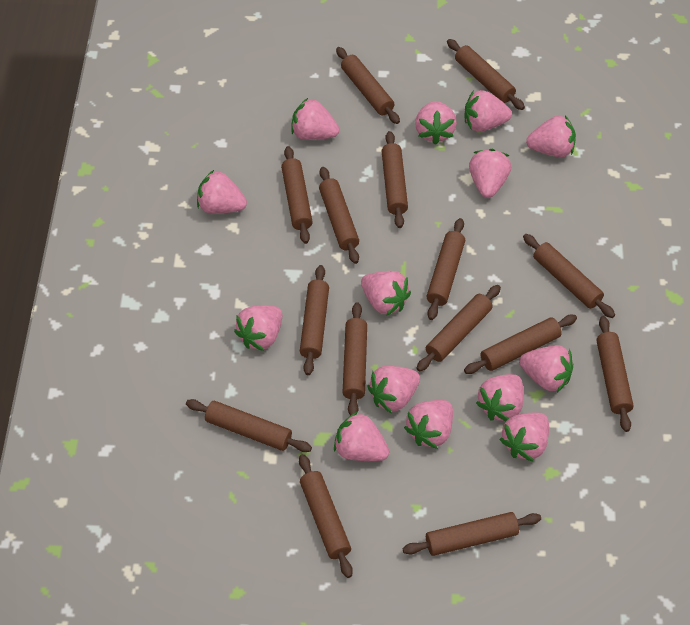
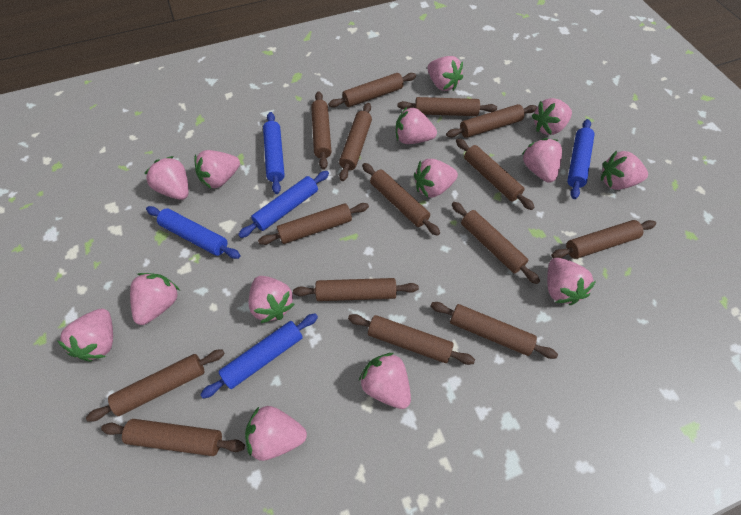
blue rolling pin: 0 -> 5

